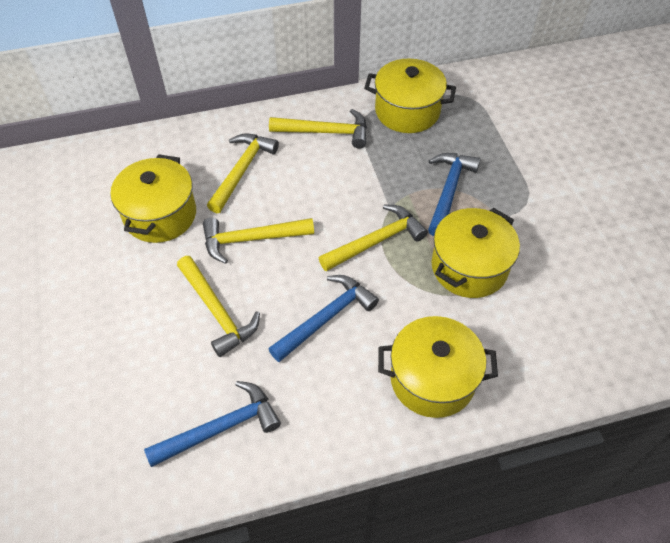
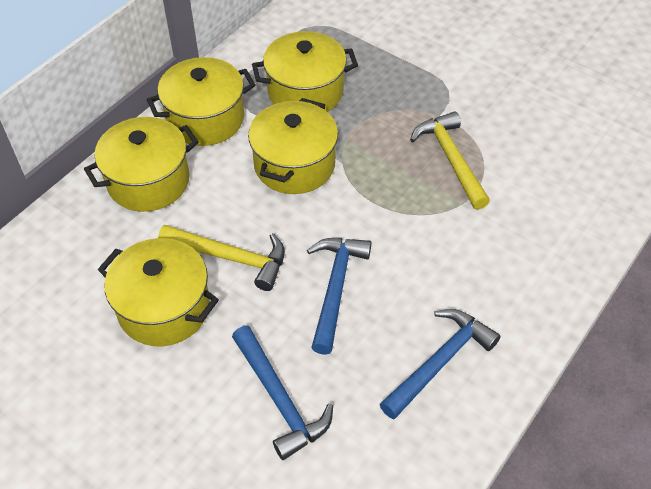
yellow hammer: 5 -> 2
yellow pot: 4 -> 5

